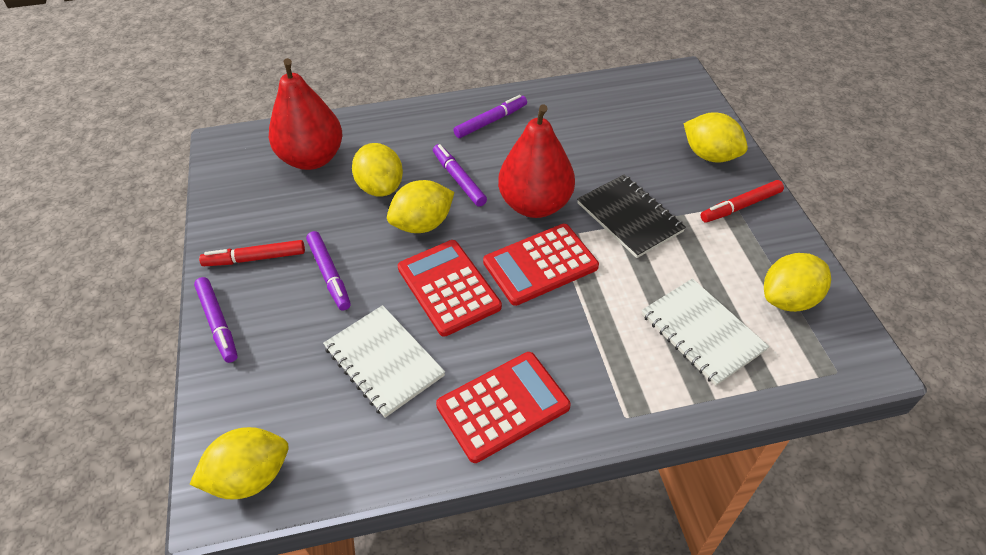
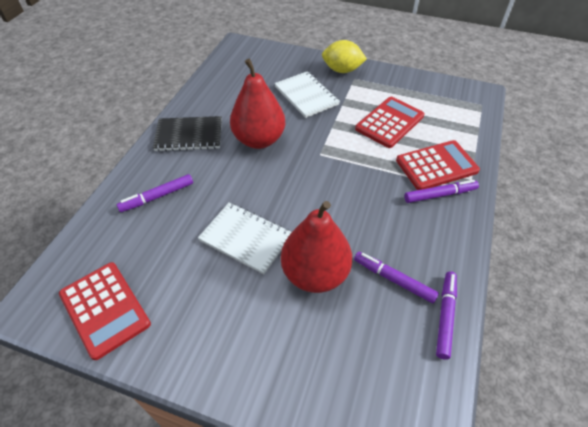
red marker: 2 -> 0
yellow lemon: 5 -> 1

